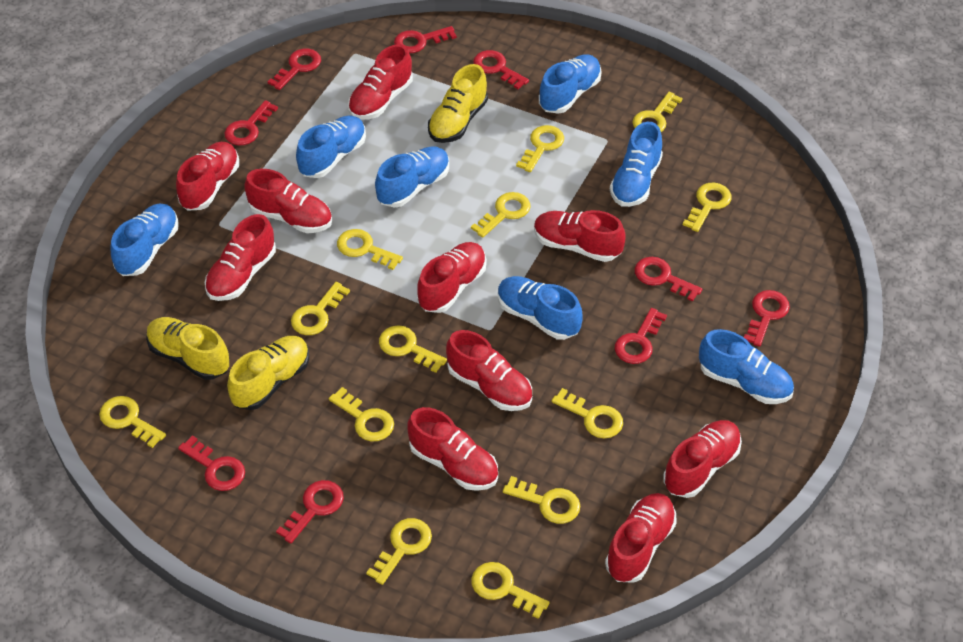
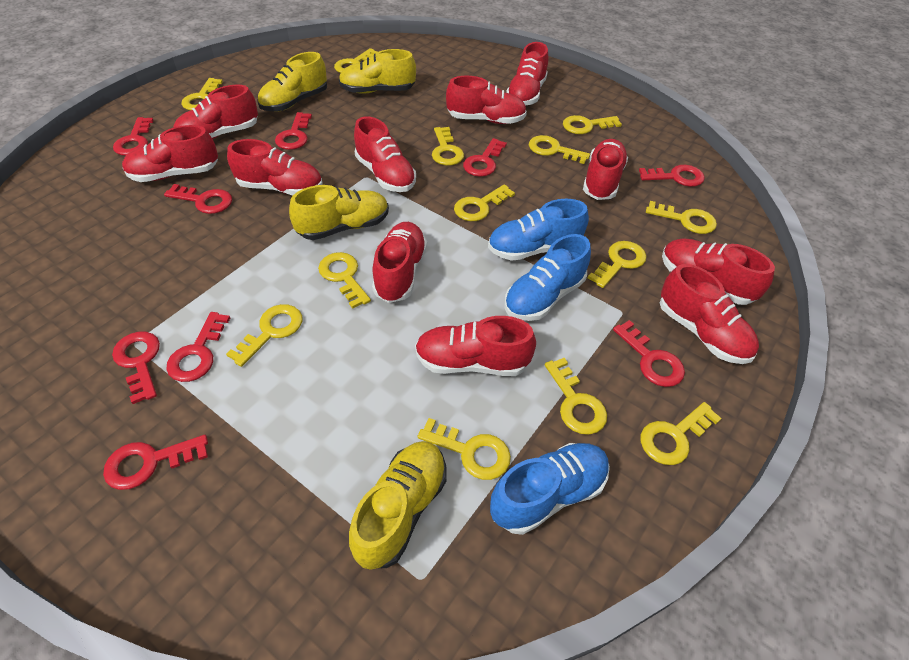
blue shoe: 7 -> 3
red shoe: 10 -> 11
yellow shoe: 3 -> 4

